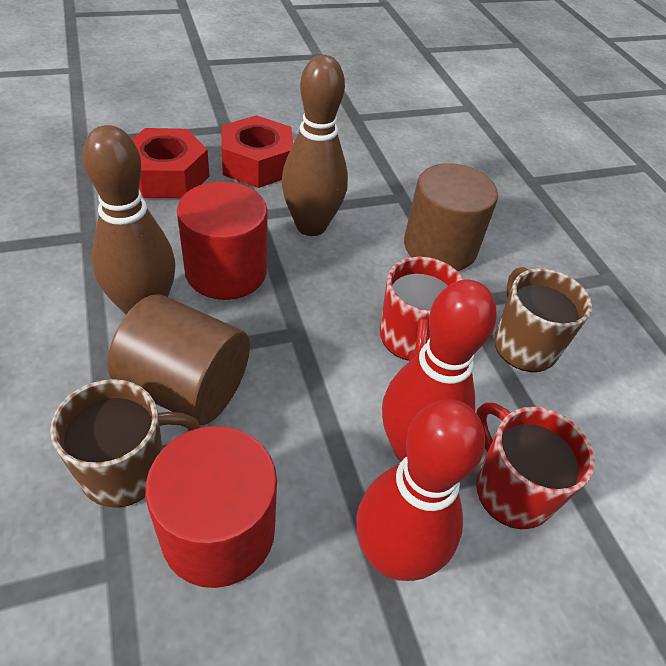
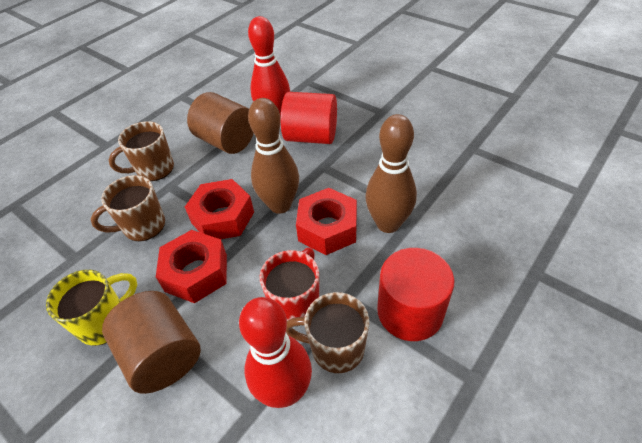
brown mug: 2 -> 3
red mug: 2 -> 1
red nut: 2 -> 3
yellow mug: 0 -> 1

